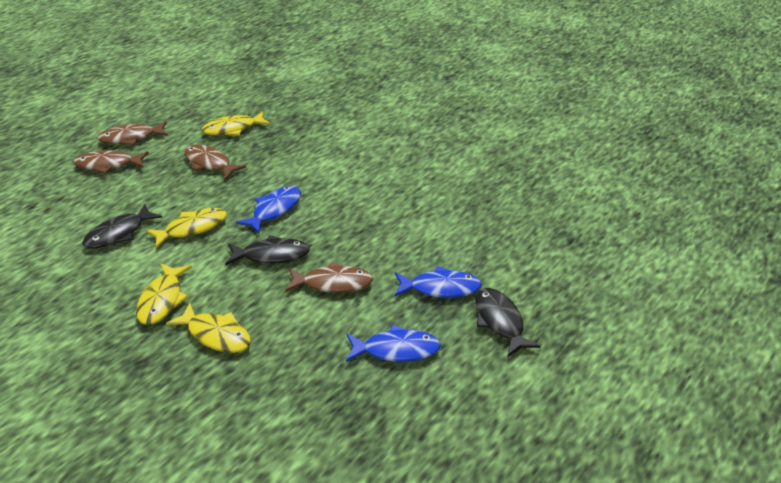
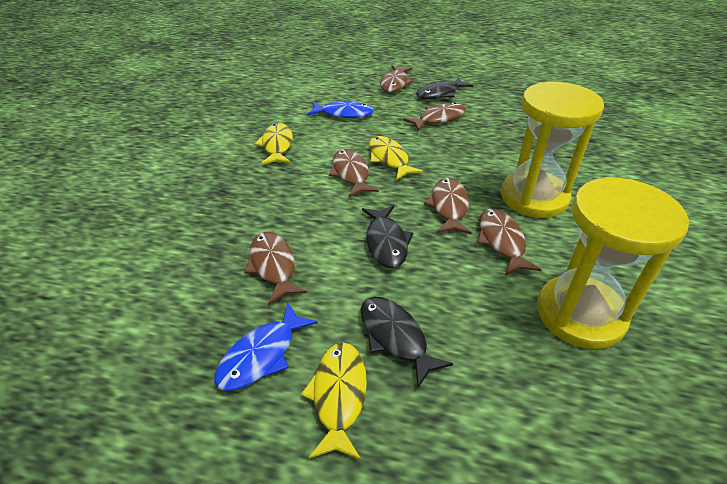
blue fish: 3 -> 2
brown fish: 4 -> 6
yellow fish: 4 -> 3
yellow hourglass: 0 -> 2

